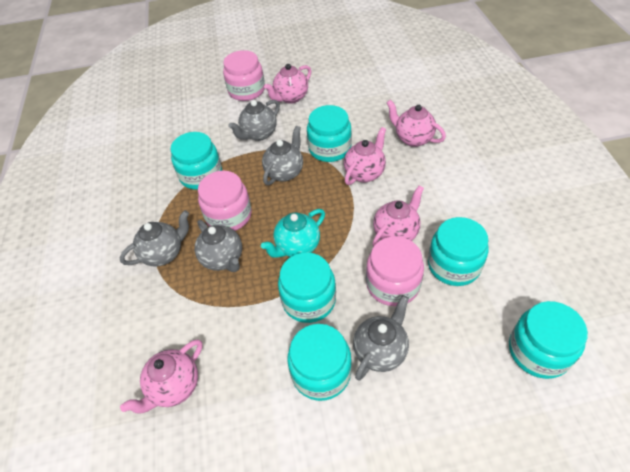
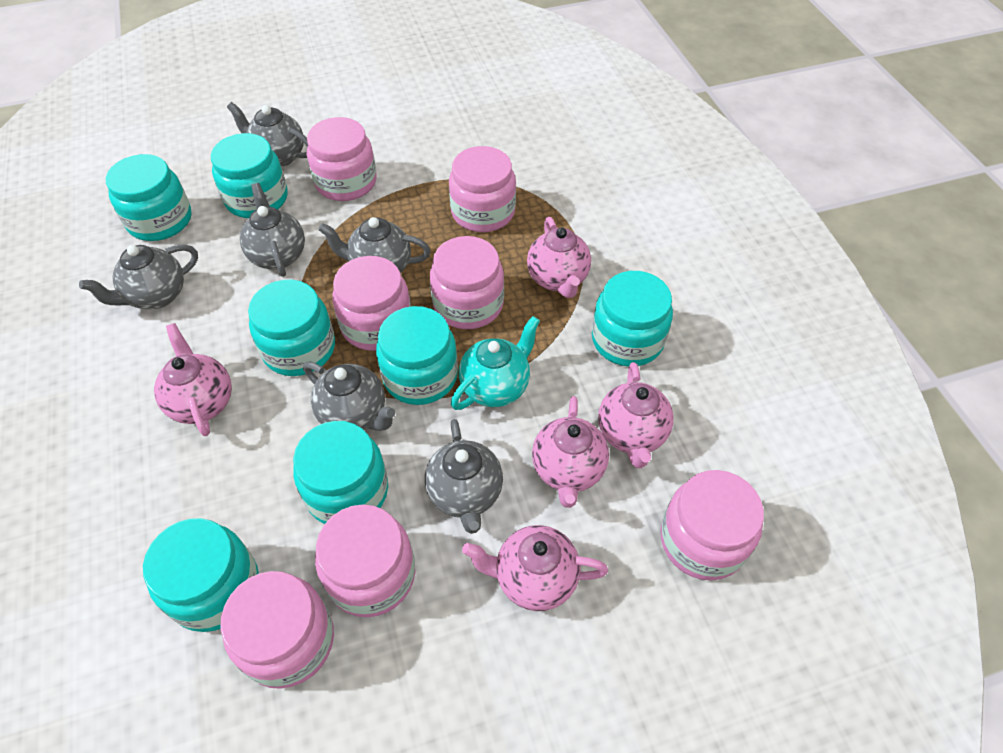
grey teapot: 5 -> 6
pink jar: 3 -> 7
turquoise jar: 6 -> 7

